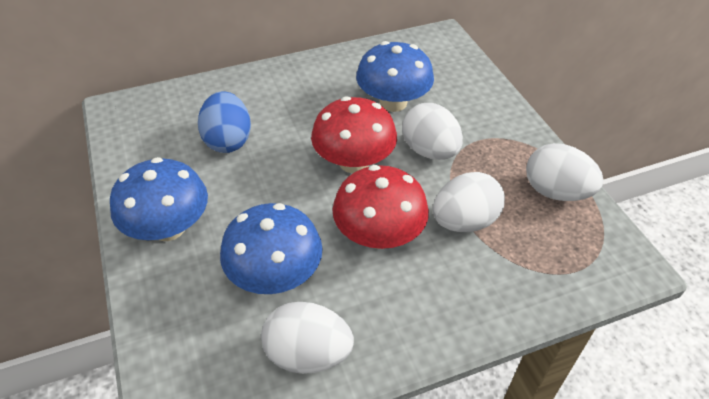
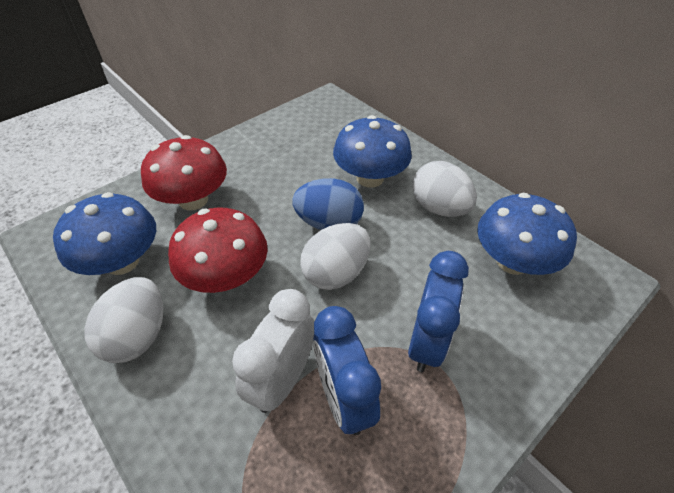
blue clock: 0 -> 2
white clock: 0 -> 1
white egg: 4 -> 3

